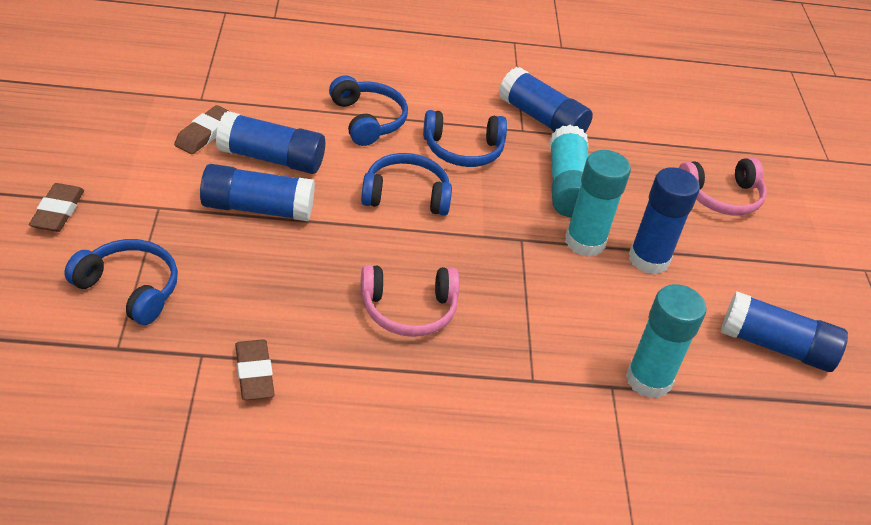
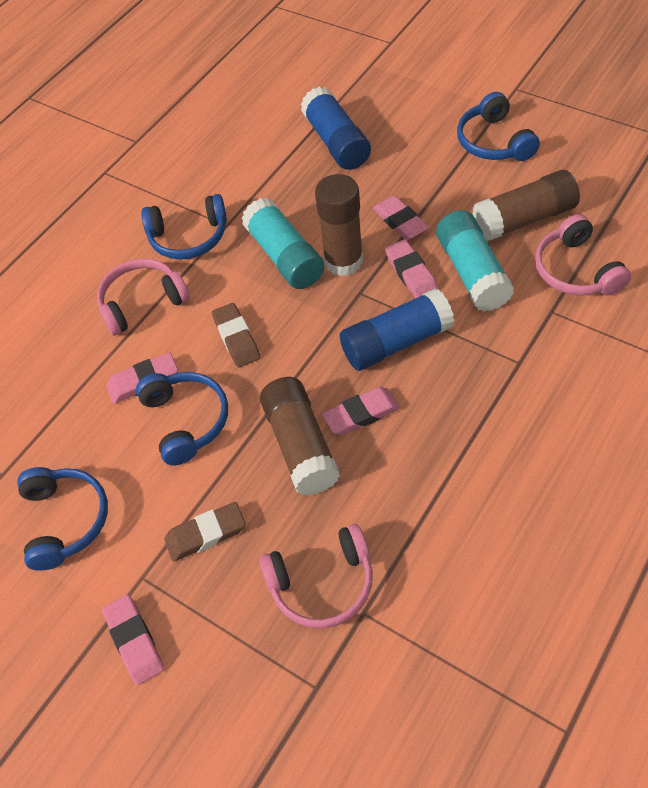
blue glue stick: 5 -> 2
brown eraser: 3 -> 2
brown glue stick: 0 -> 3
pink eraser: 0 -> 5
pink headphones: 2 -> 3
turquoise glue stick: 3 -> 2

